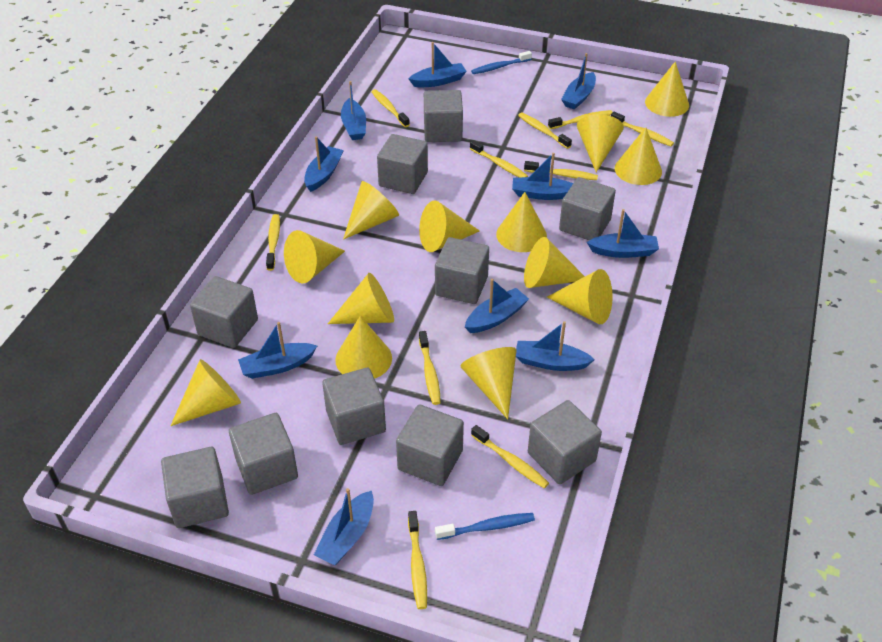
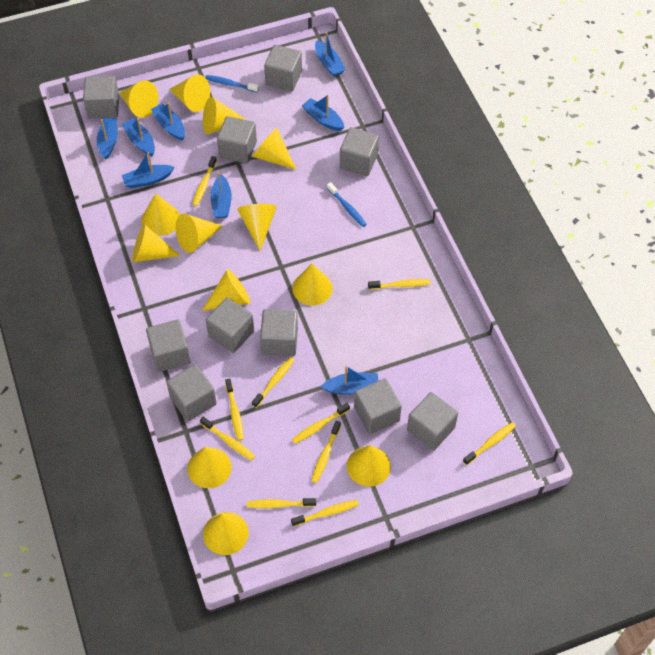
blue boat: 10 -> 8

